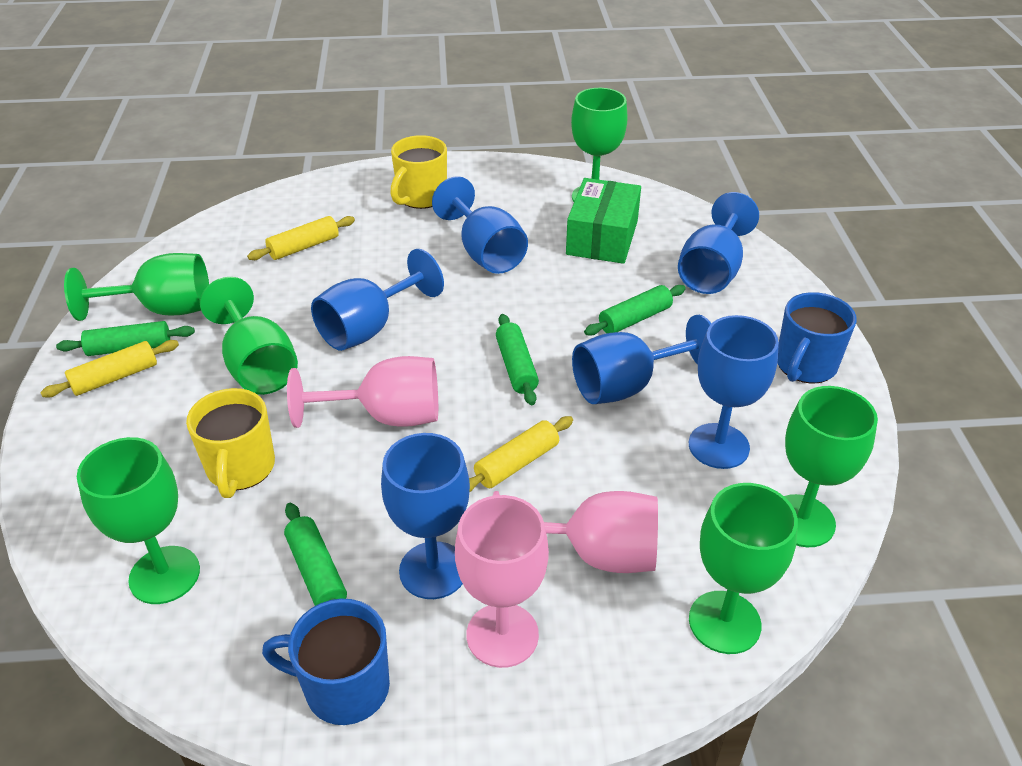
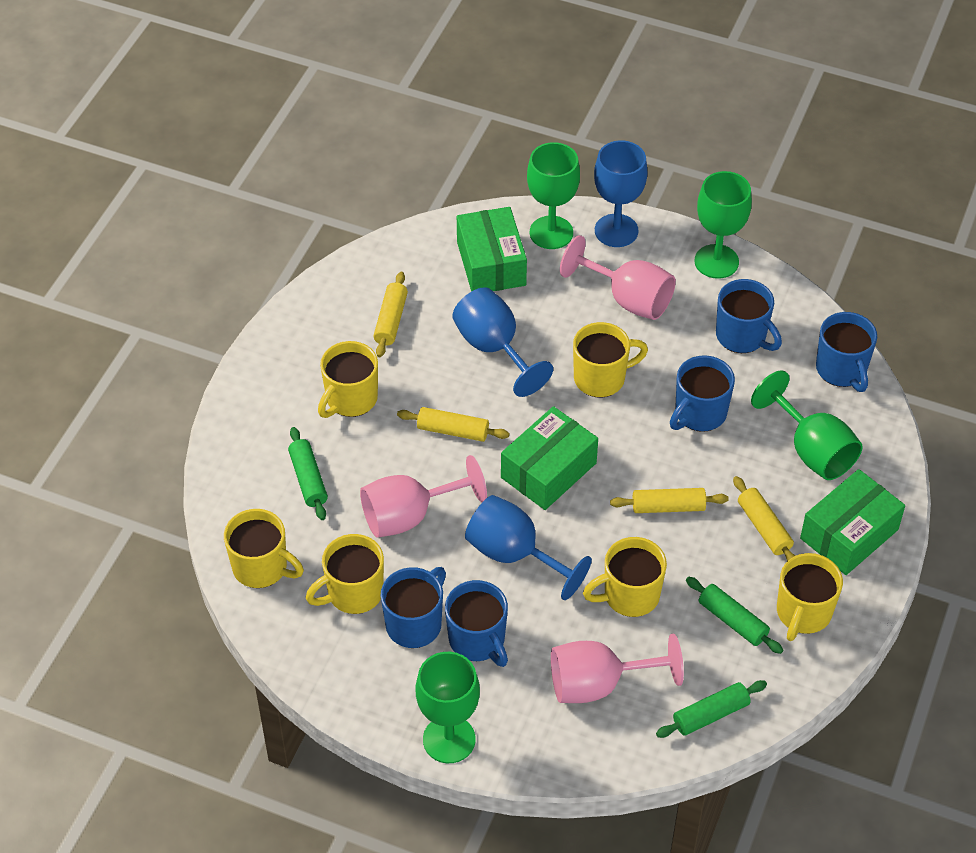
blue goblet: 6 -> 3
blue mug: 2 -> 5
green box: 1 -> 3
green goblet: 6 -> 4
green rolling pin: 4 -> 3
yellow mug: 2 -> 6
yellow rolling pin: 3 -> 4

